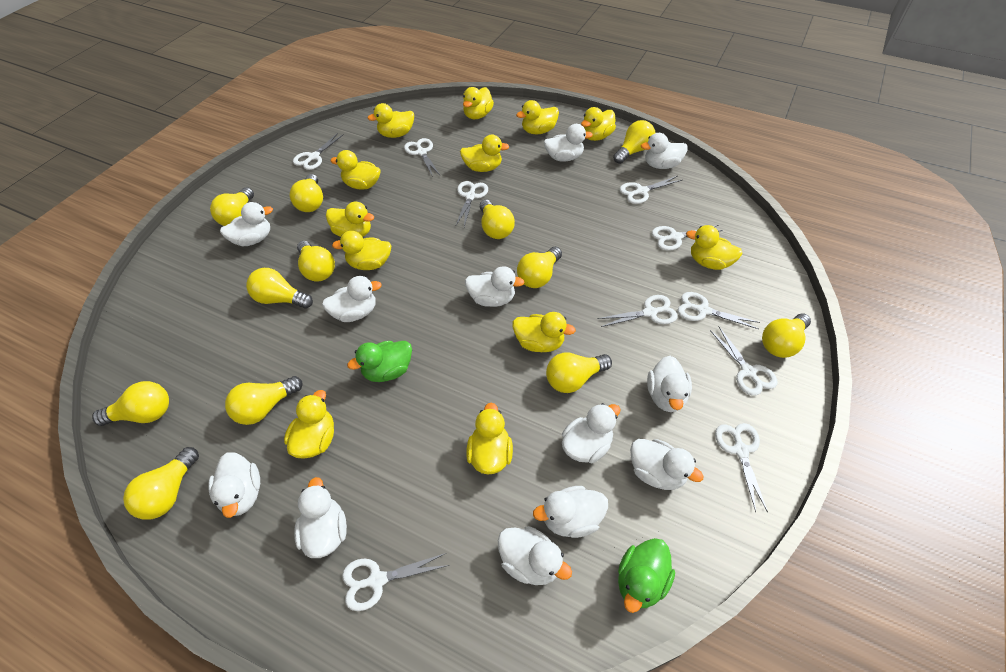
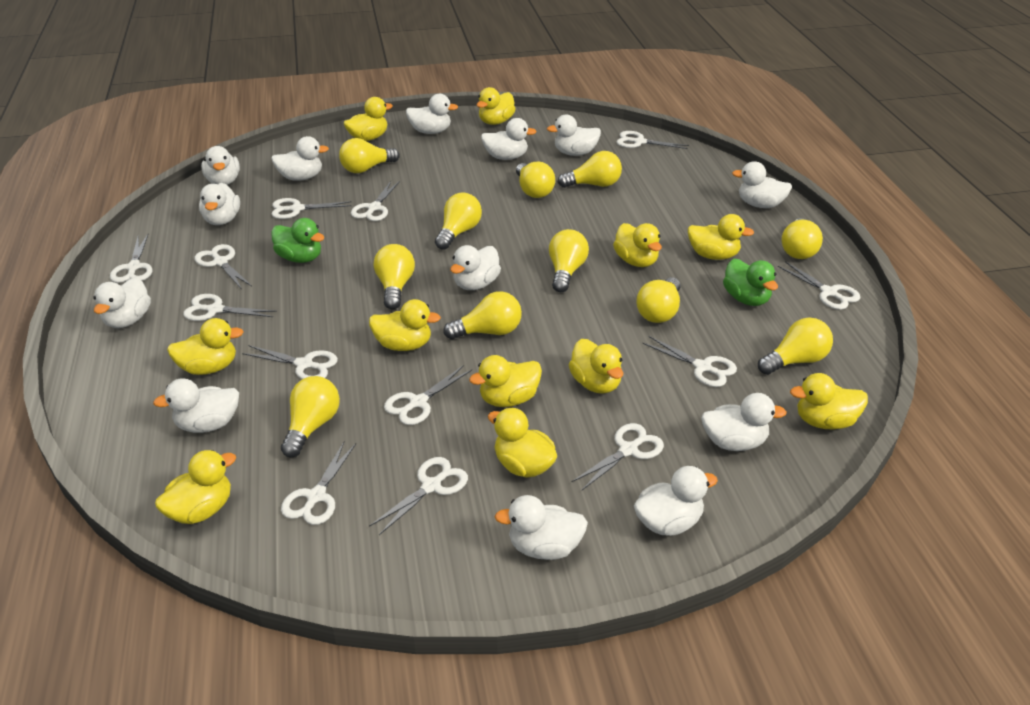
white duck: 12 -> 13
white scissors: 10 -> 13
yellow duck: 12 -> 11
yellow light bulb: 12 -> 11

